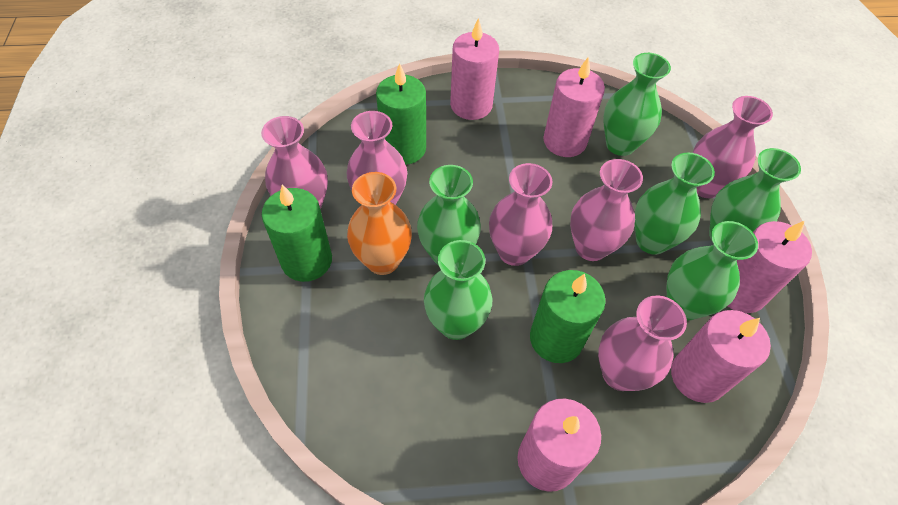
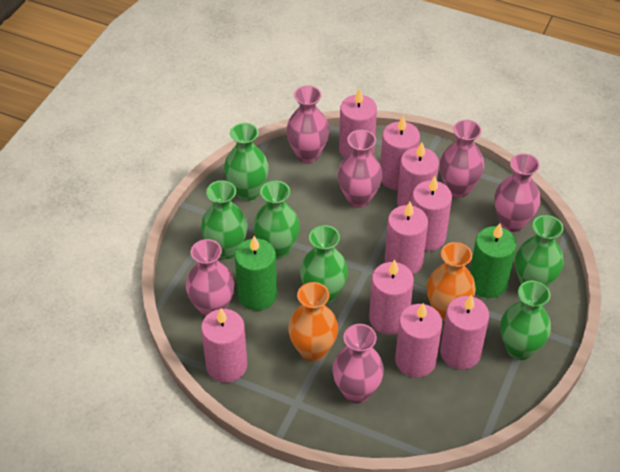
green candle: 3 -> 2
orange vase: 1 -> 2
pink candle: 5 -> 9

